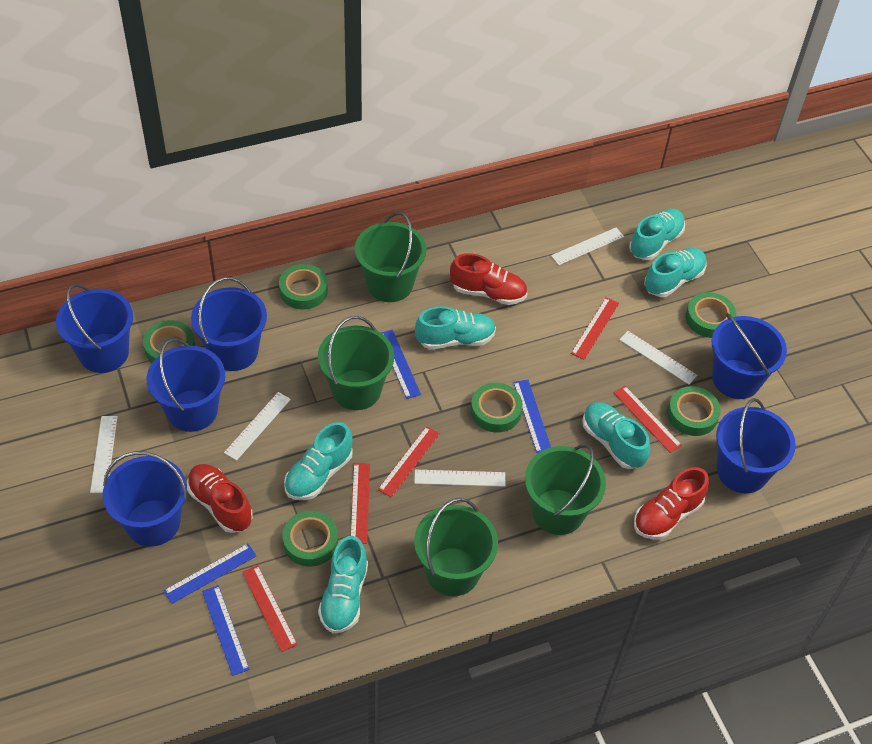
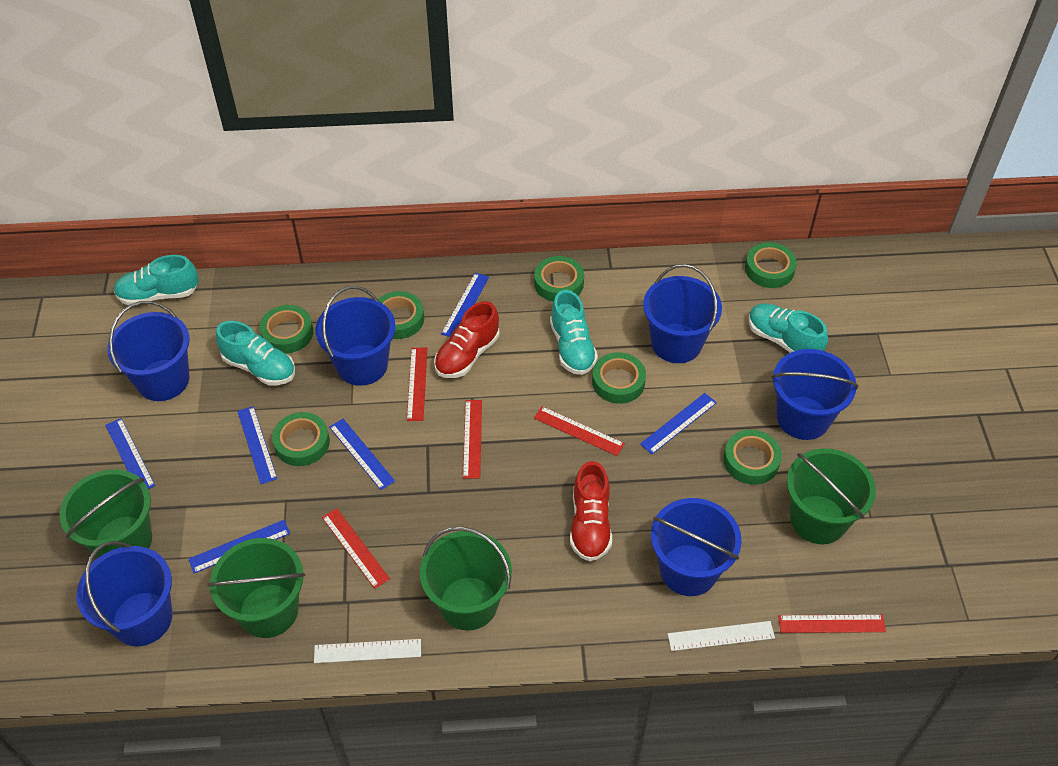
blue ruler: 4 -> 6
green tape: 6 -> 7
red shoe: 3 -> 2
turquoise shoe: 6 -> 4
white ruler: 5 -> 2

